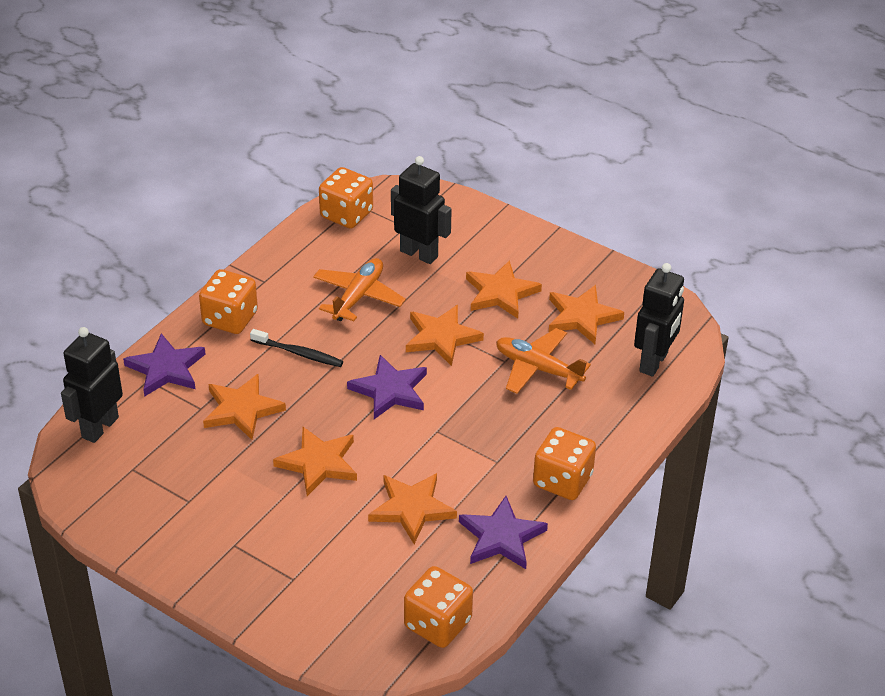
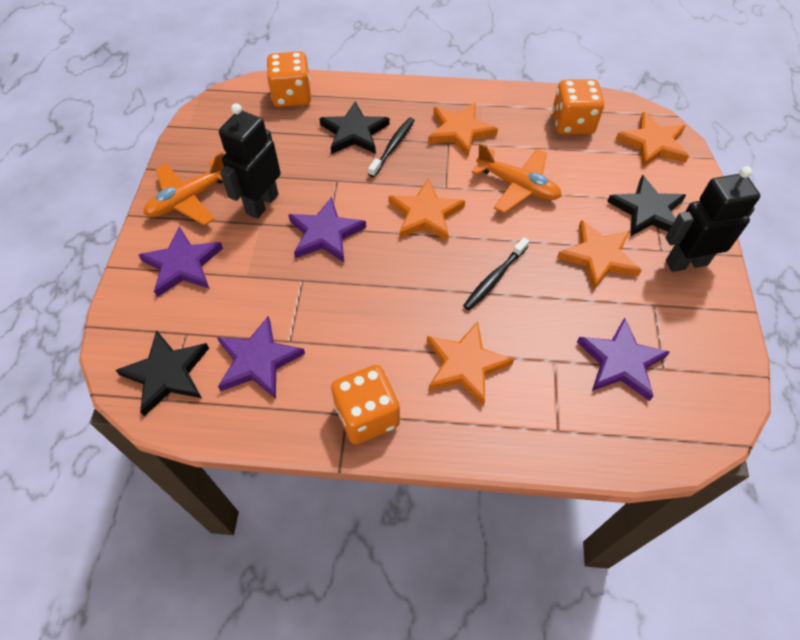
black robot: 3 -> 2
black star: 0 -> 3
black toothbrush: 1 -> 2
orange dice: 4 -> 3
orange star: 6 -> 5
purple star: 3 -> 4

